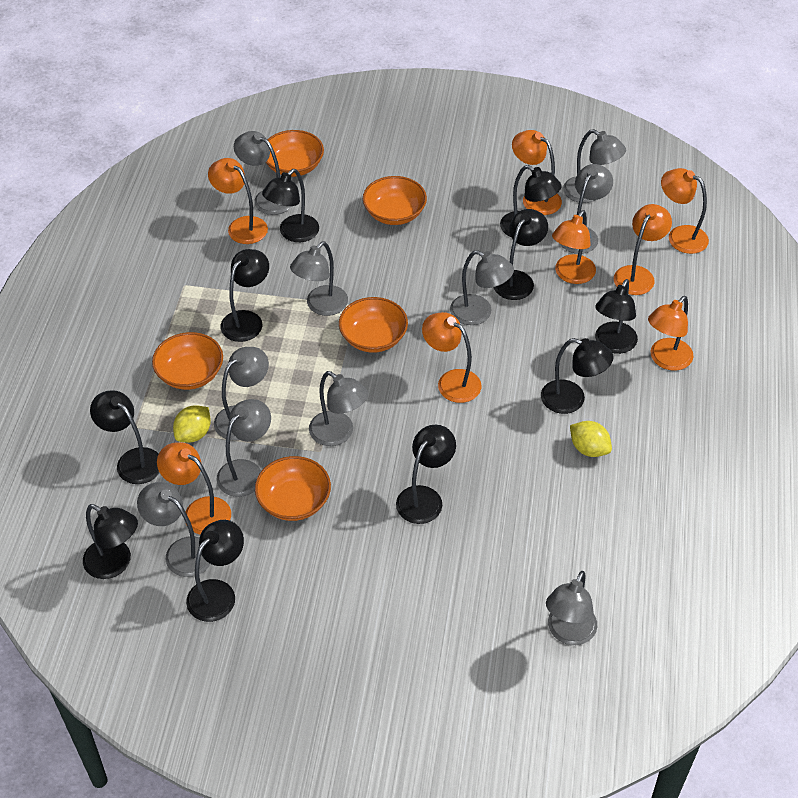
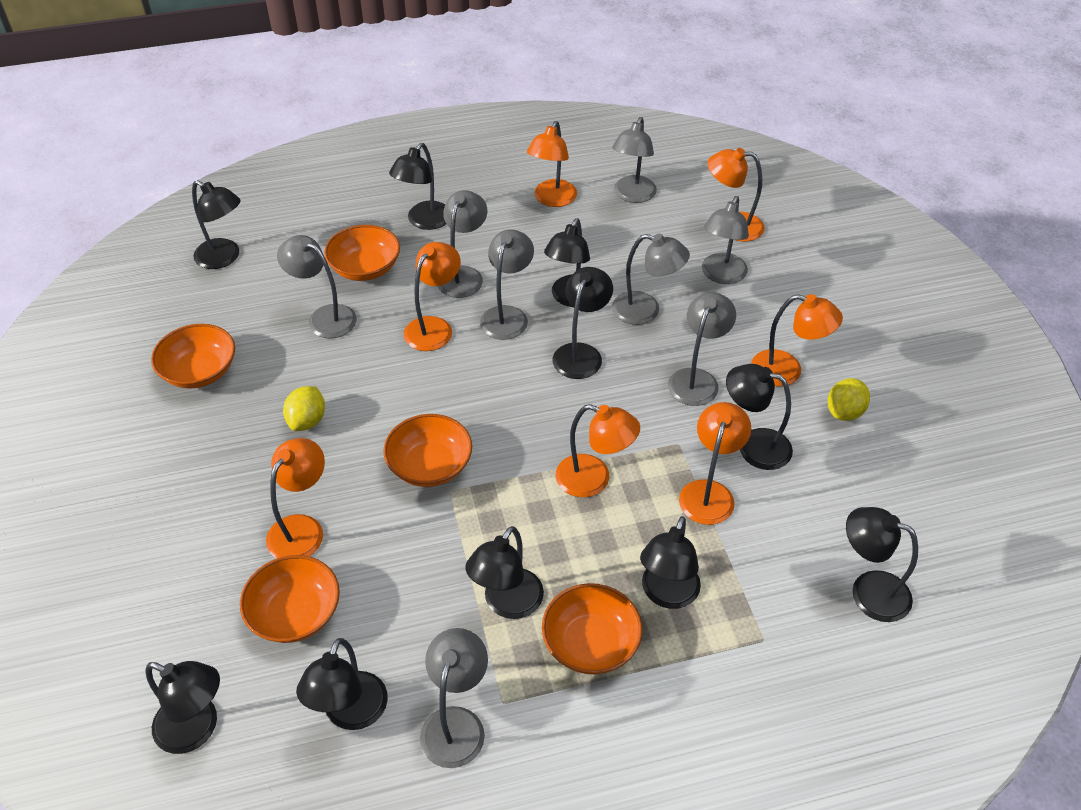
grey lamp: 10 -> 8
orange lamp: 8 -> 7

